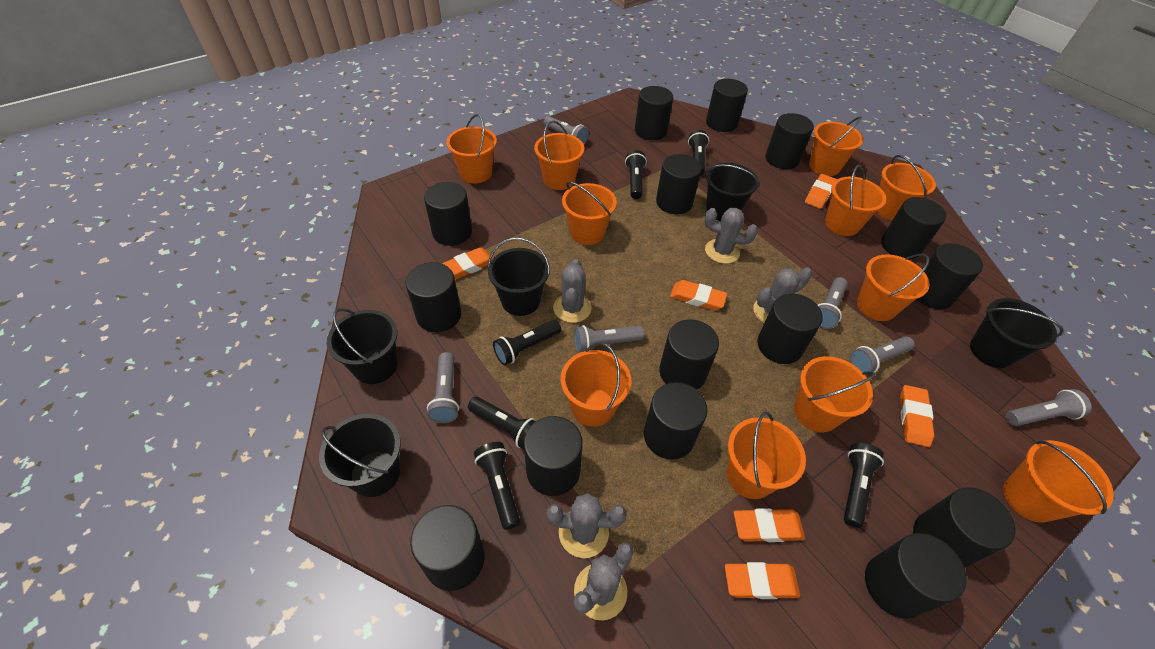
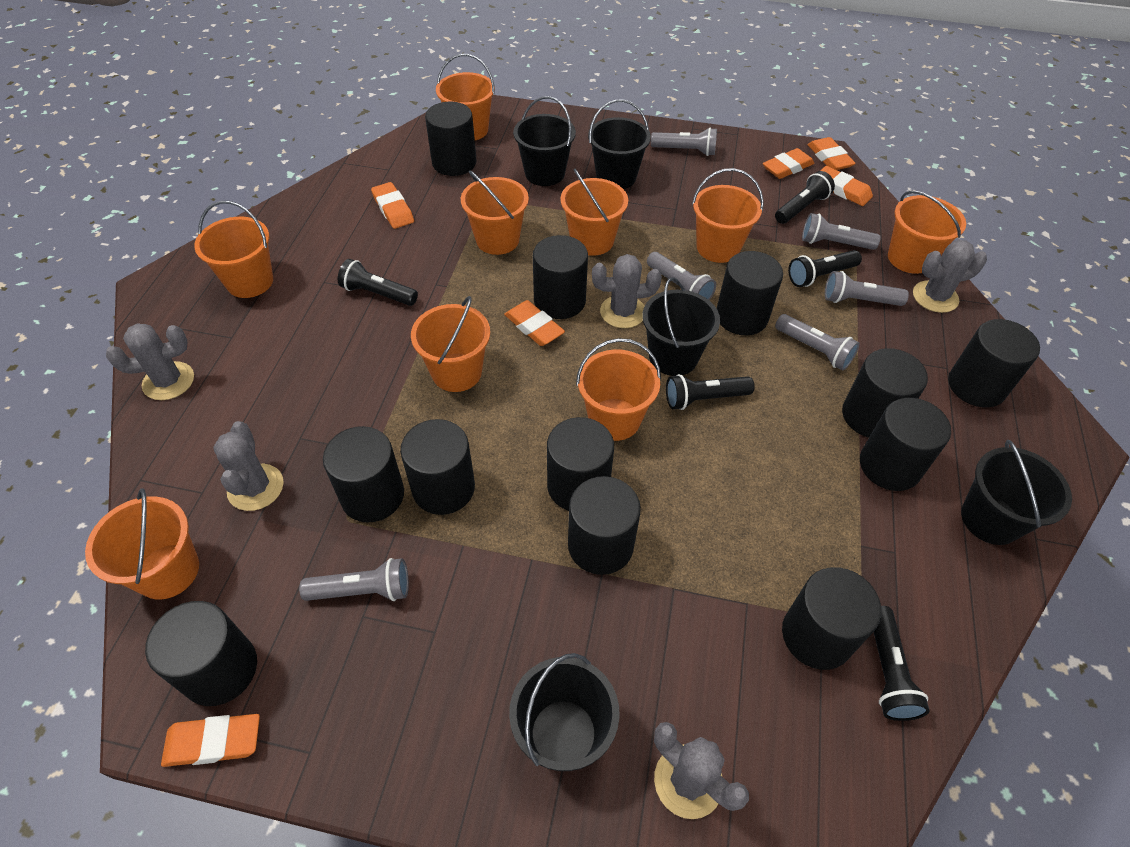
black cylinder: 15 -> 12
black flashlight: 6 -> 5
orange bucket: 11 -> 9

